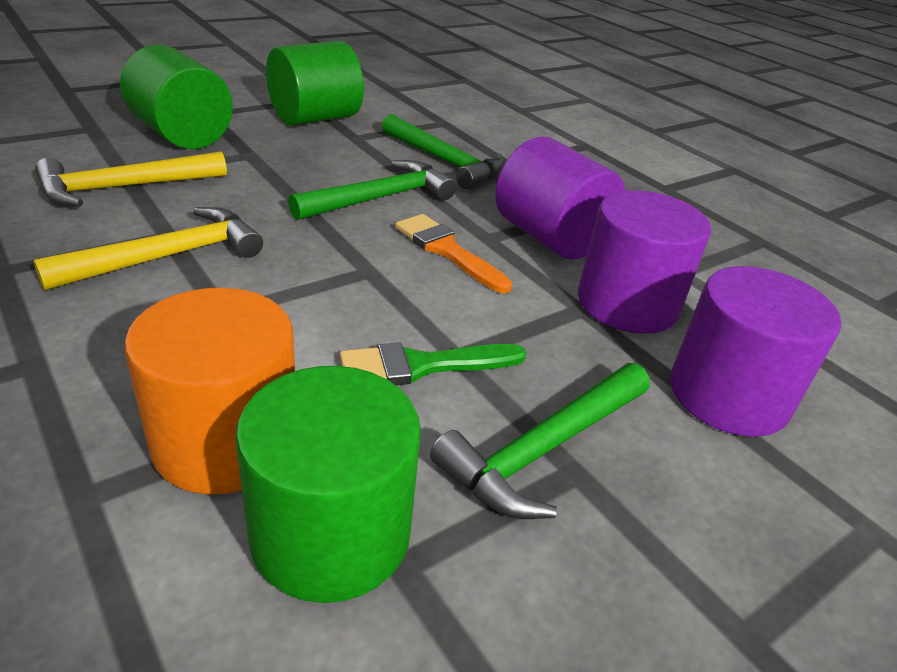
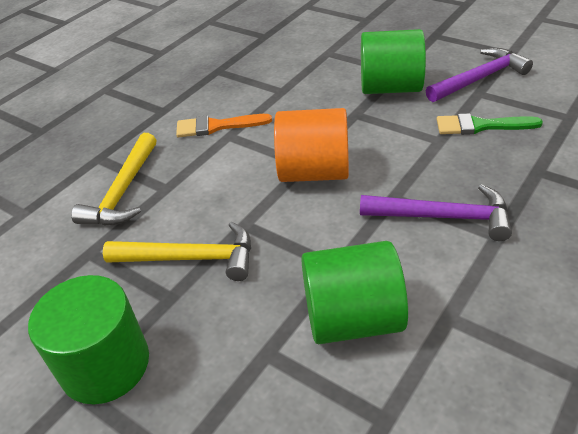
green hammer: 3 -> 0
purple cylinder: 3 -> 0
purple hammer: 0 -> 2

